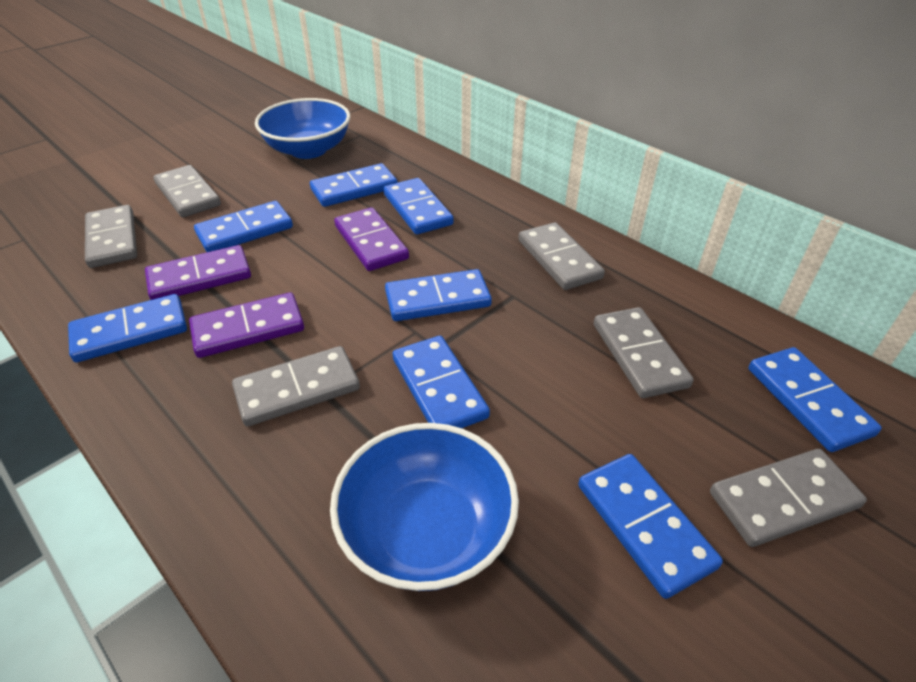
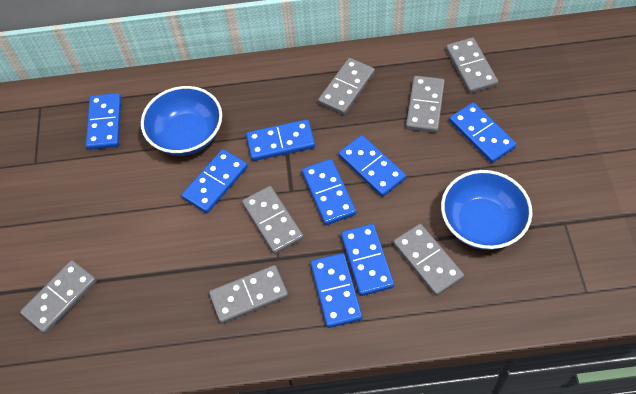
grey domino: 6 -> 7
purple domino: 3 -> 0

